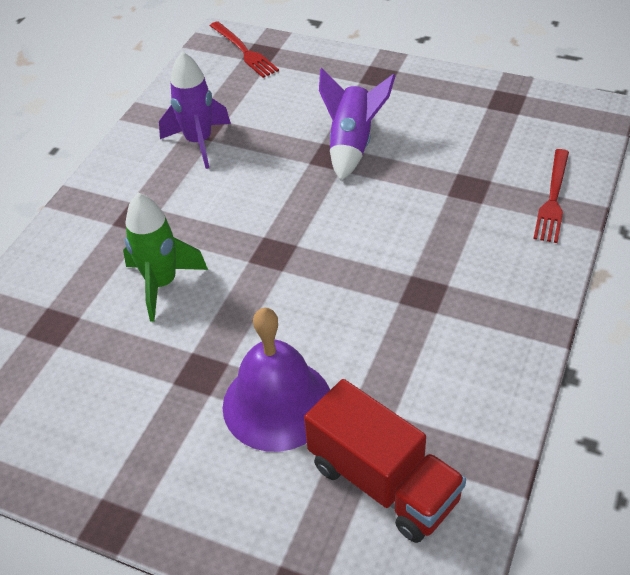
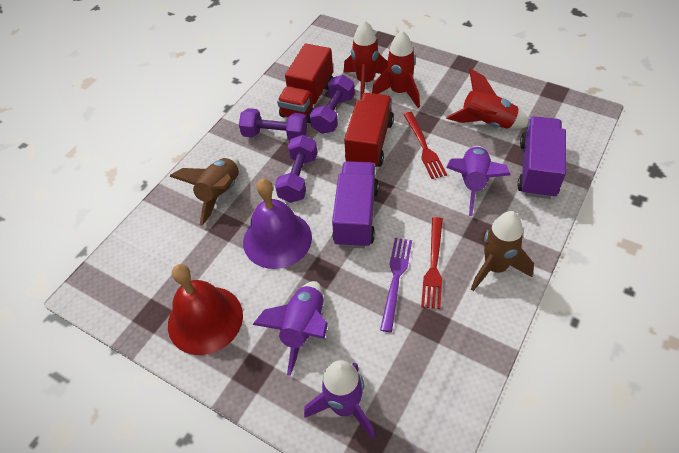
brown rocket: 0 -> 2
green rocket: 1 -> 0
purple dumbbell: 0 -> 3
purple fork: 0 -> 1
purple rocket: 2 -> 3
purple truck: 0 -> 2
red bell: 0 -> 1
red rocket: 0 -> 3
red truck: 1 -> 2

